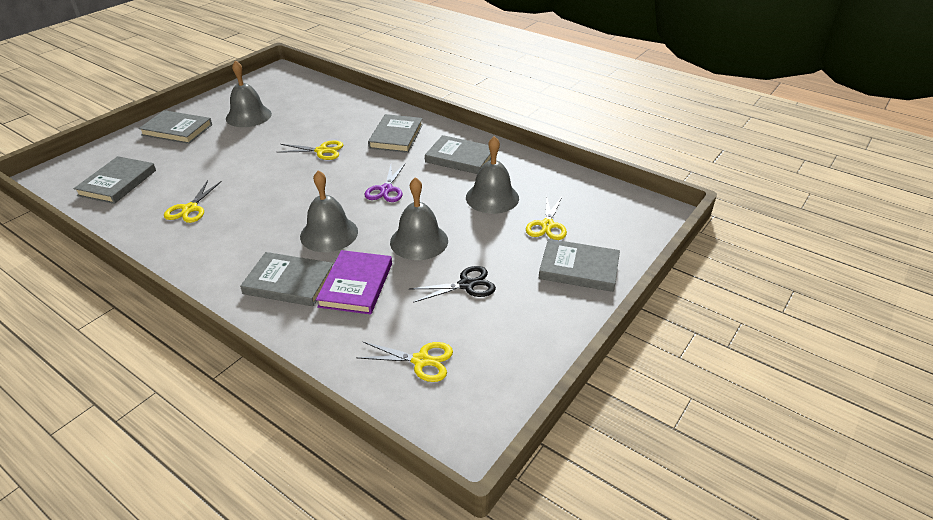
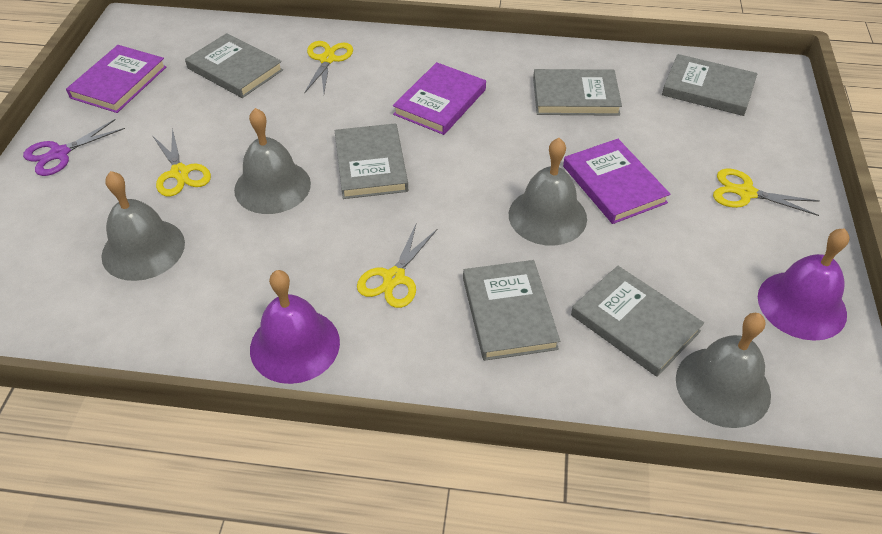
black scissors: 1 -> 0
purple bell: 0 -> 2
purple book: 1 -> 3

